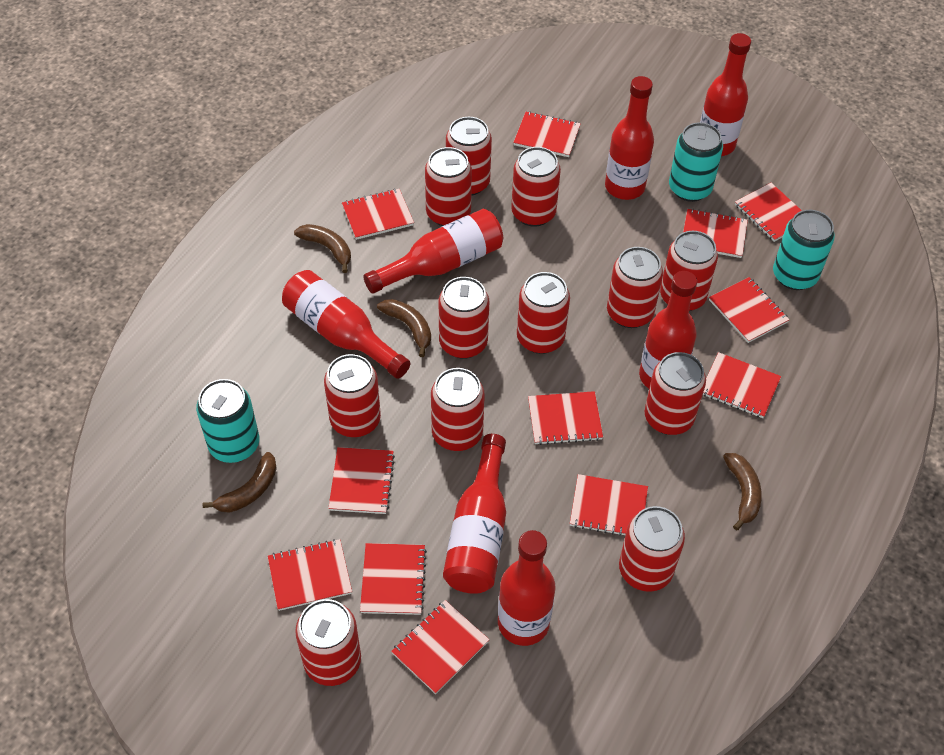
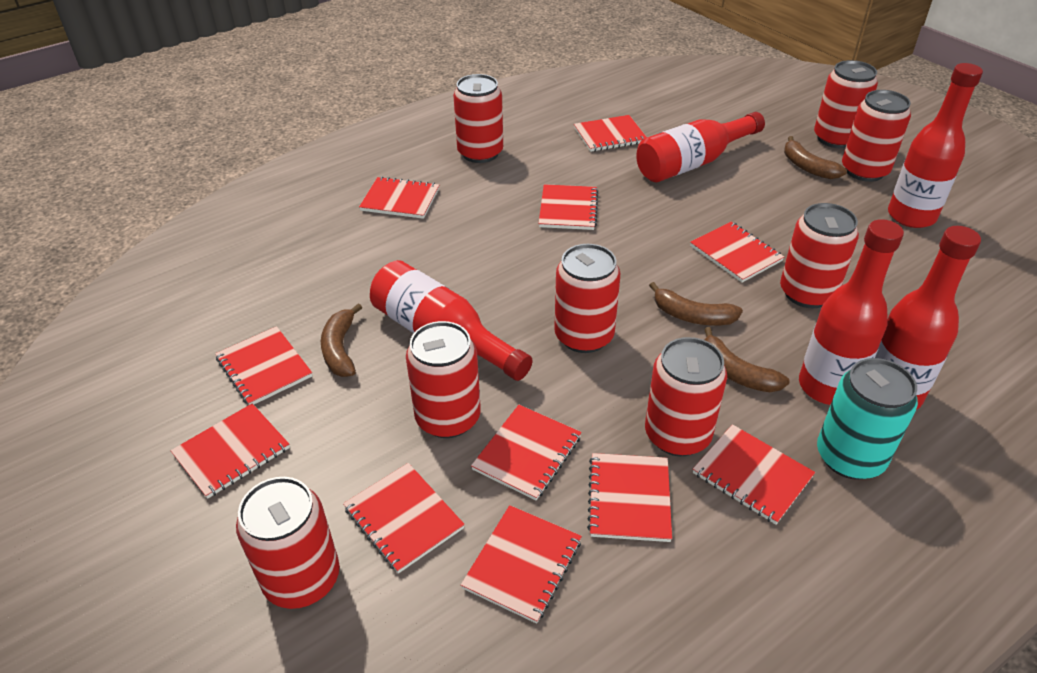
red bottle: 7 -> 5
red can: 12 -> 8
red notebook: 12 -> 11
turquoise can: 3 -> 1

